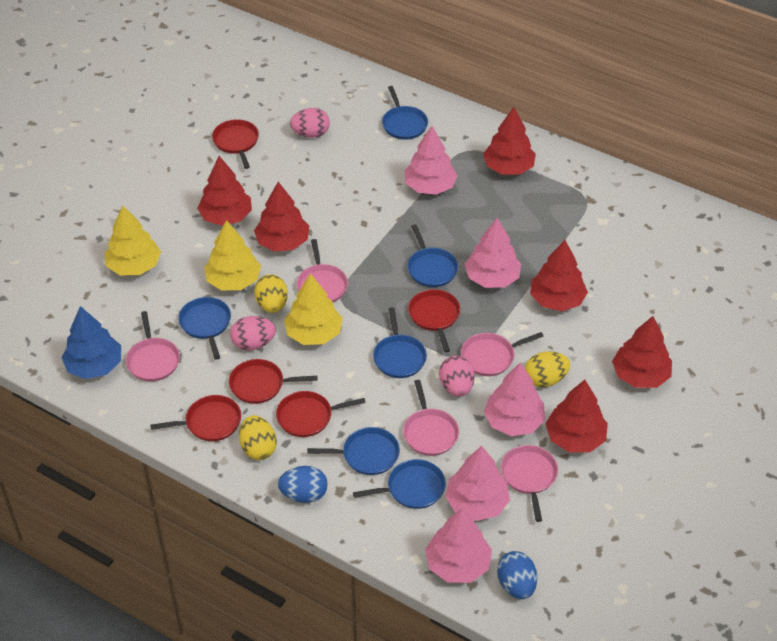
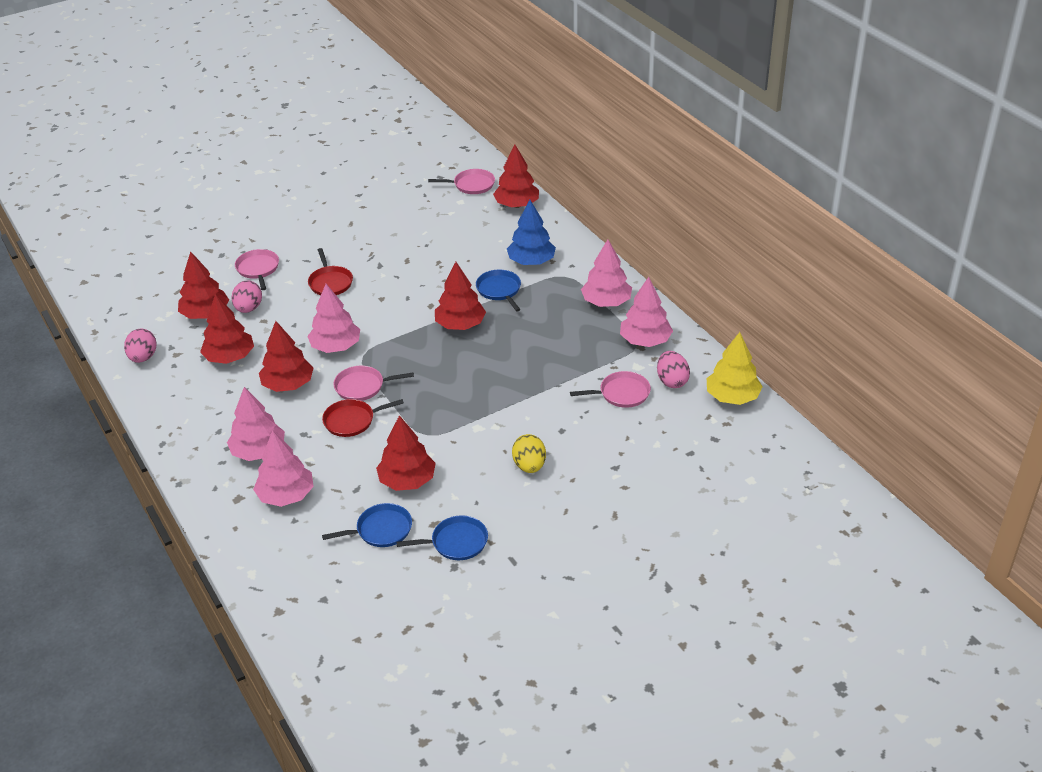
blue egg: 2 -> 0
blue pan: 6 -> 3
pink pan: 5 -> 4
red pan: 5 -> 2
yellow egg: 3 -> 1
yellow tree: 3 -> 1

